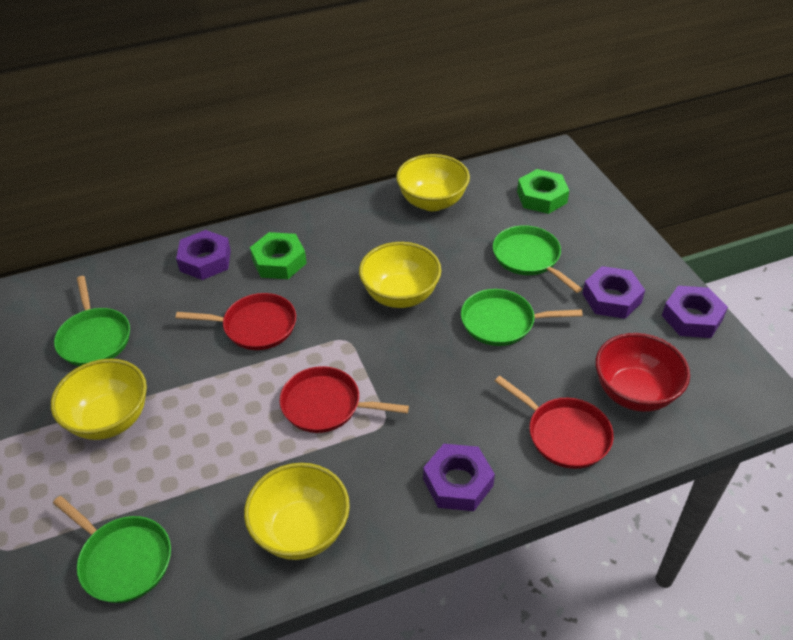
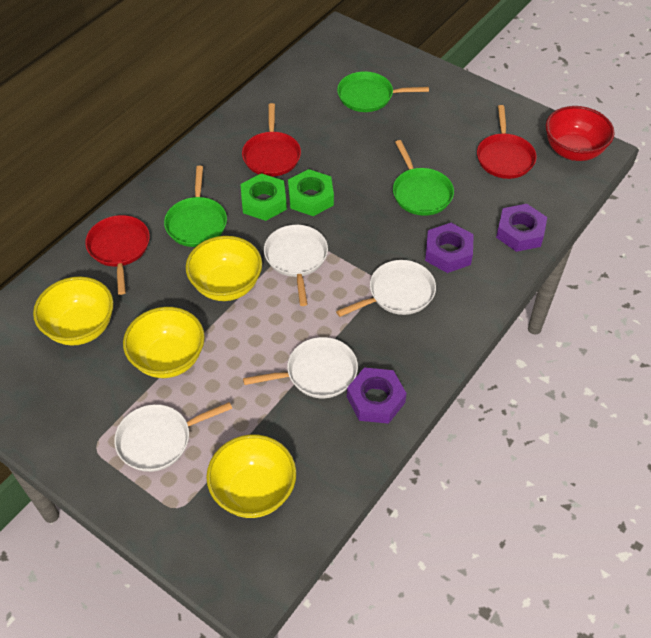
green pan: 4 -> 3
purple nut: 4 -> 3
white pan: 0 -> 4

